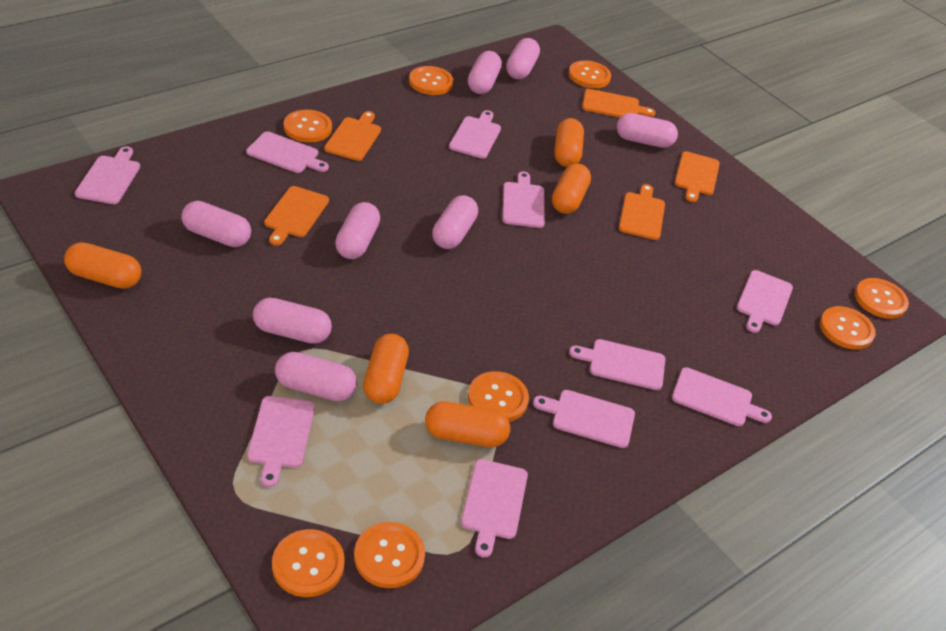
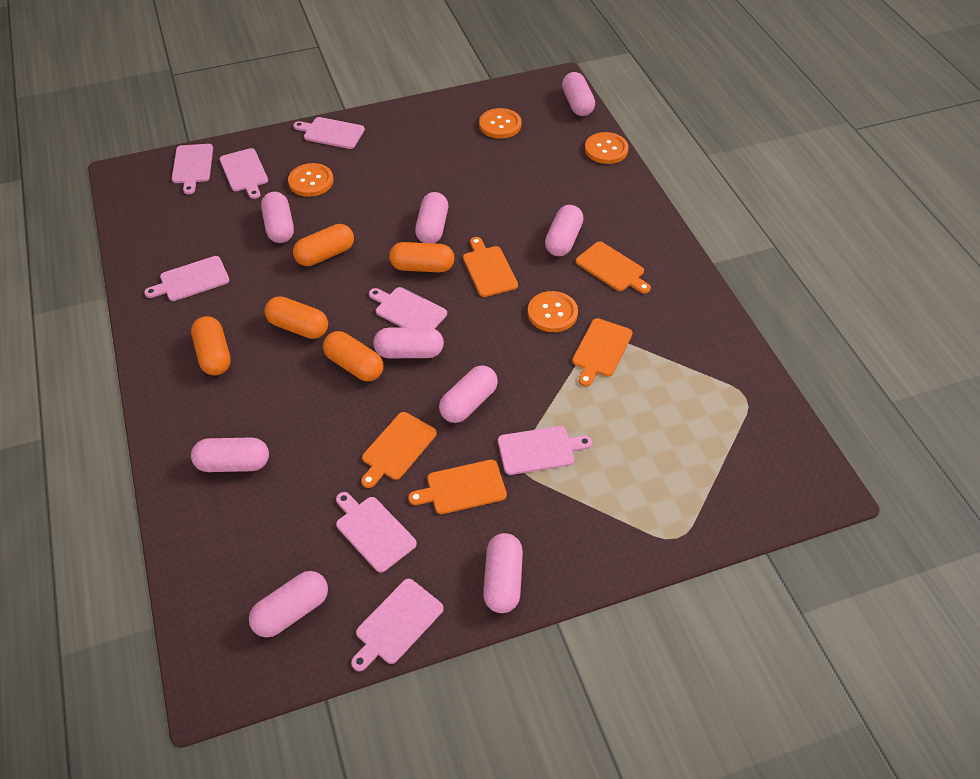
orange button: 8 -> 4
pink capsule: 8 -> 9
pink cutting board: 10 -> 8

